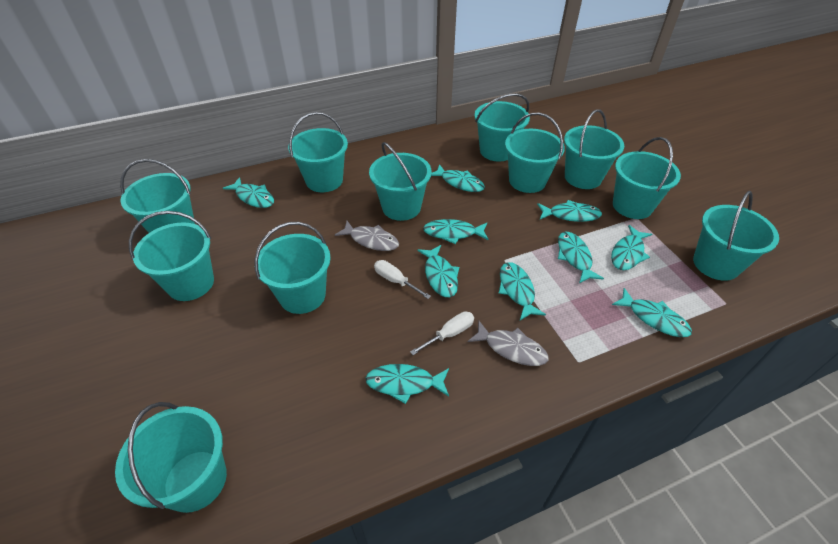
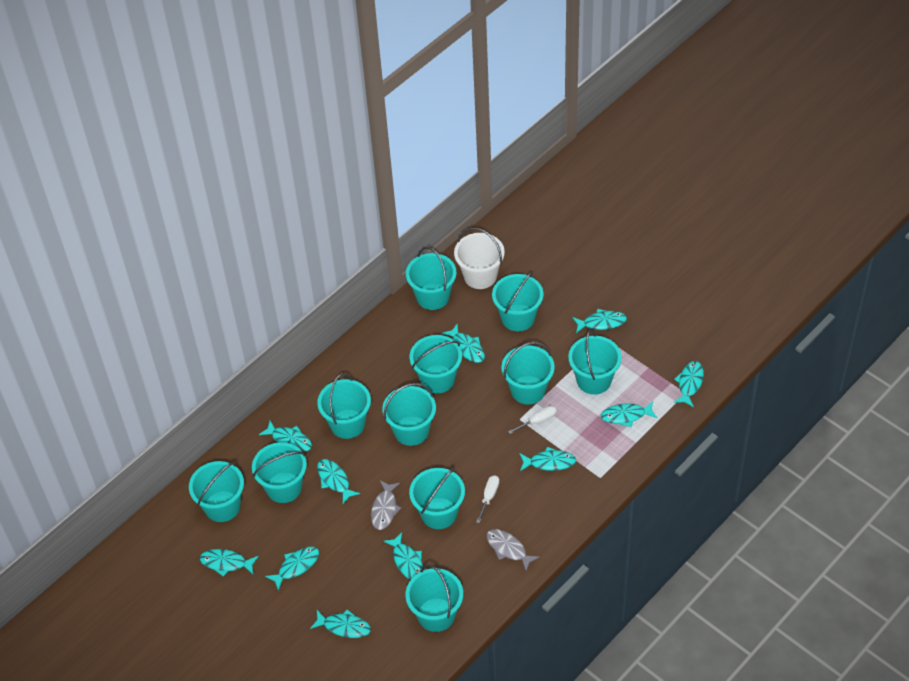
turquoise fish: 10 -> 11
white bucket: 0 -> 1

